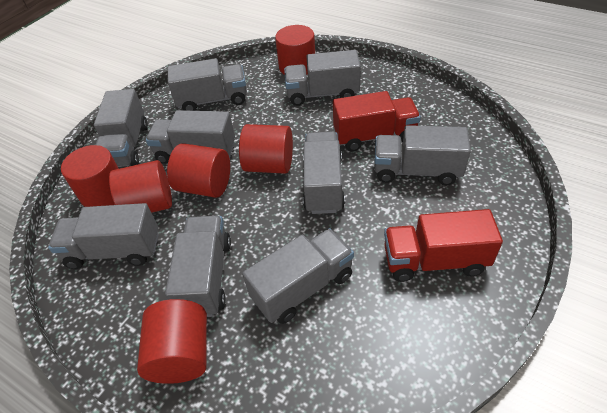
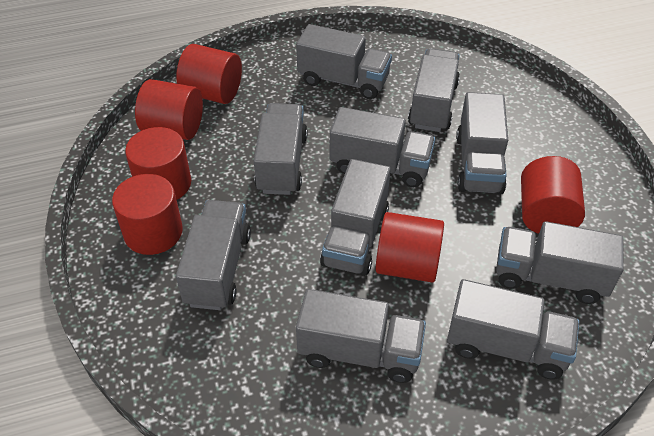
grey truck: 9 -> 10
red truck: 2 -> 0

